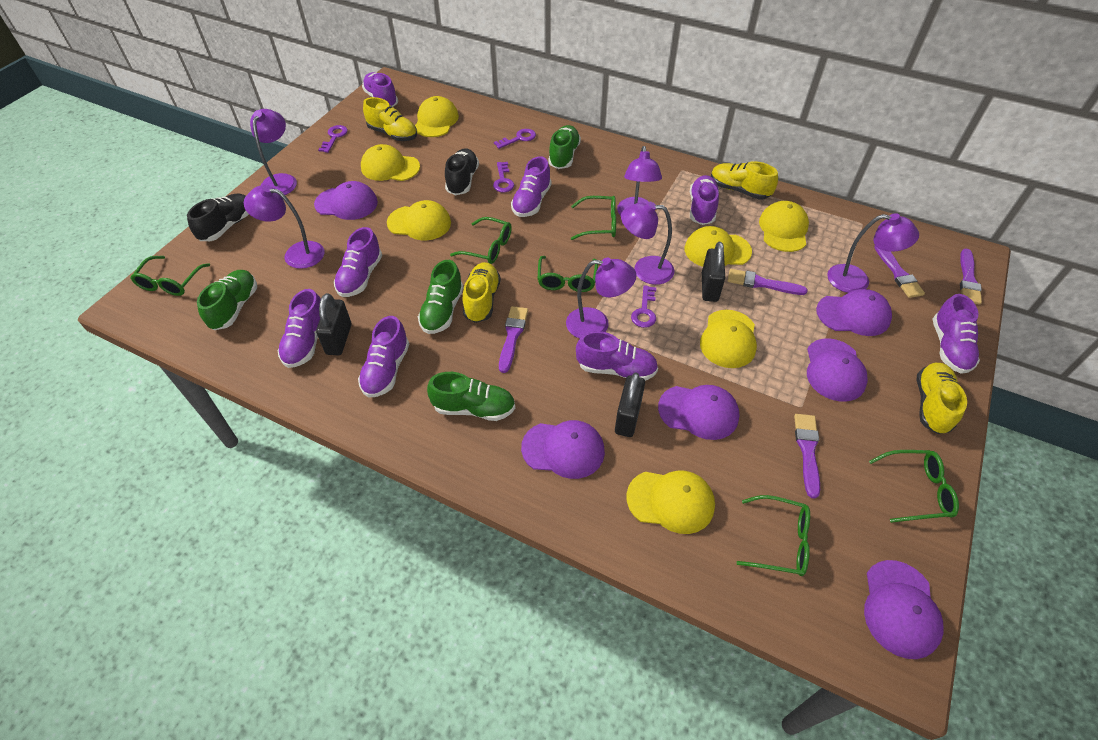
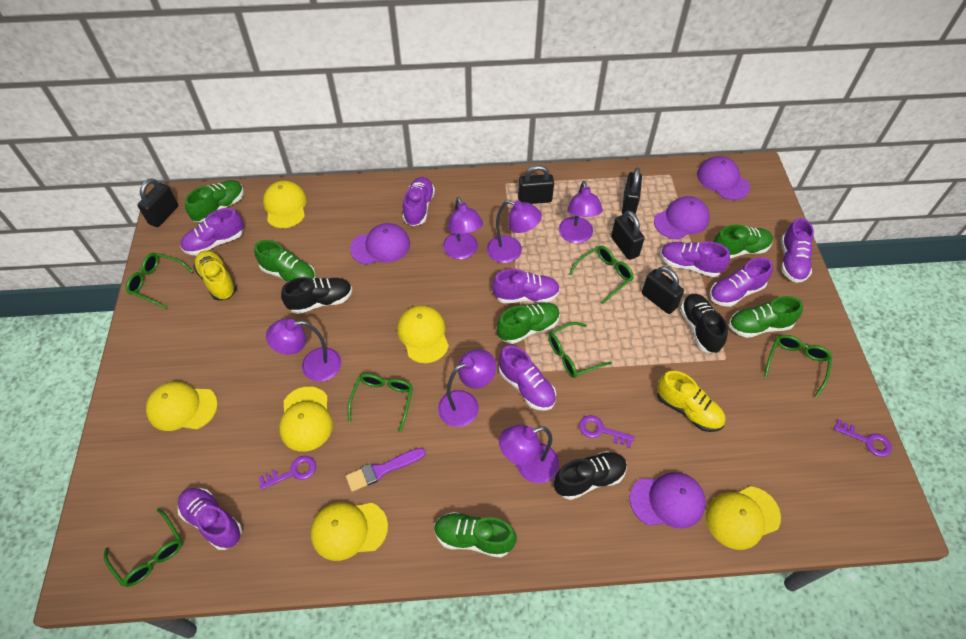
black padlock: 3 -> 5
black shoe: 2 -> 3
green shoe: 4 -> 6
purple brush: 5 -> 1
purple cap: 6 -> 4
purple key: 4 -> 3
yellow cap: 7 -> 6
yellow shoe: 4 -> 2

